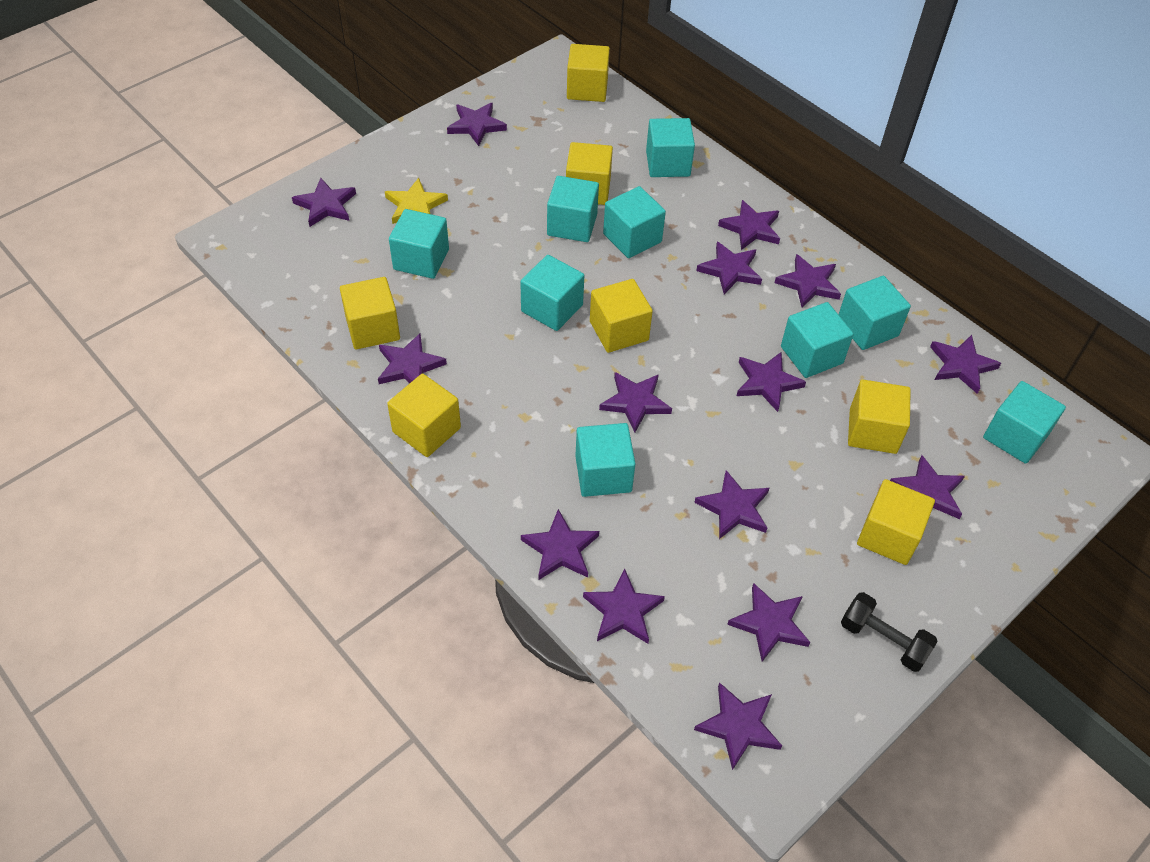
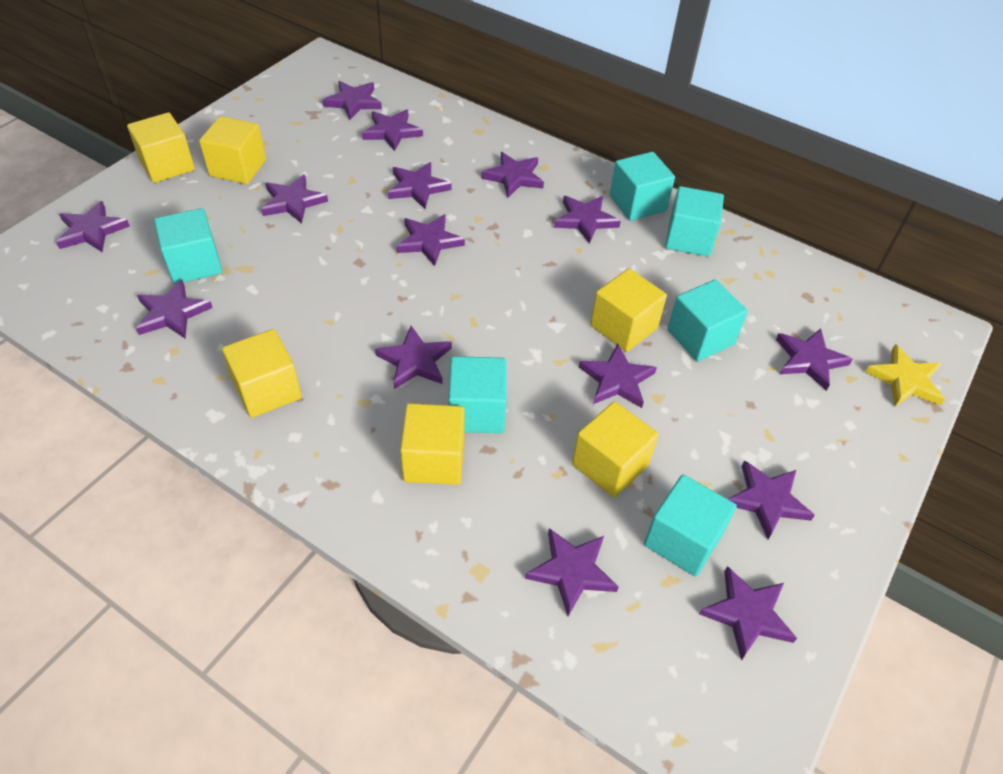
black dumbbell: 1 -> 0
turquoise cube: 9 -> 6
yellow cube: 7 -> 6

